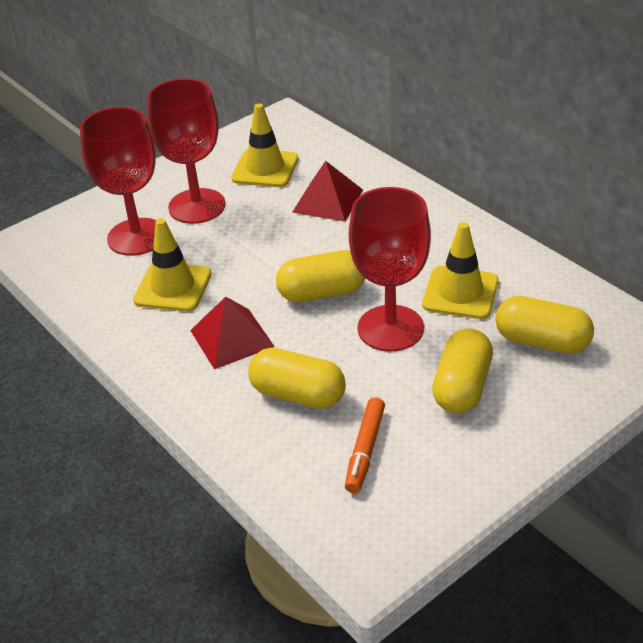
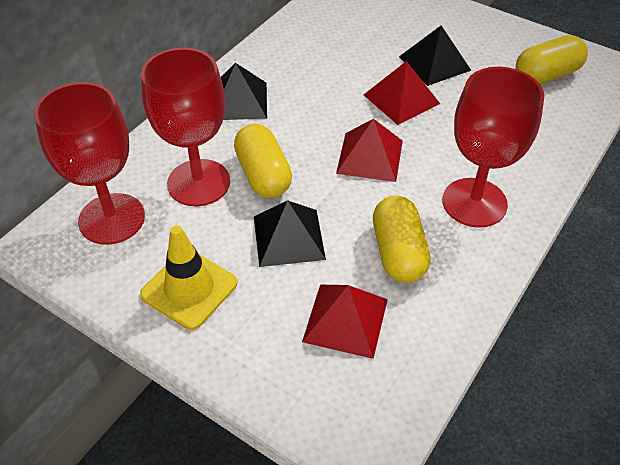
black pyramid: 0 -> 3
orange marker: 1 -> 0
red pyramid: 2 -> 3
yellow capsule: 4 -> 3
yellow traffic cone: 3 -> 1

